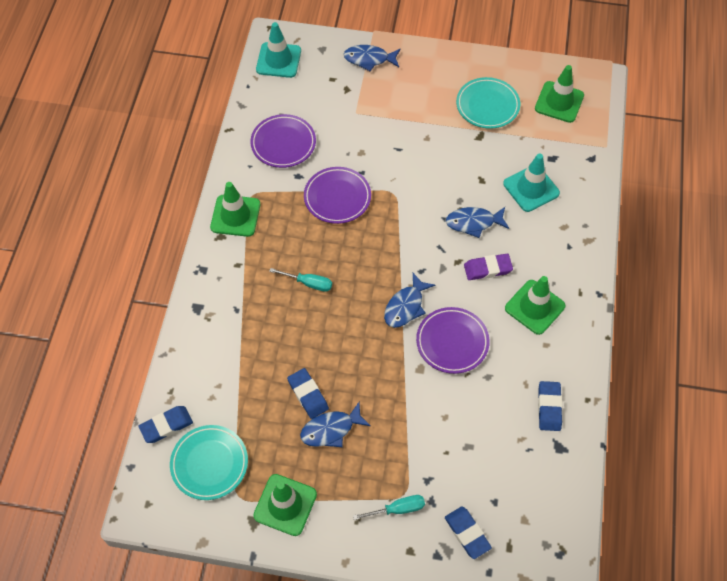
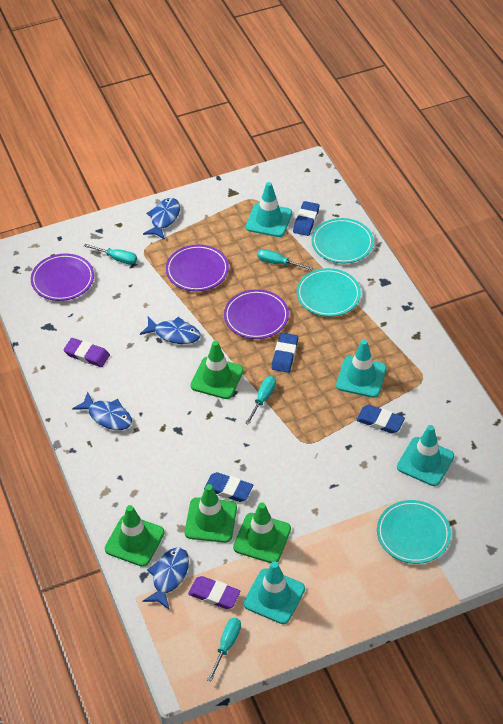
purple eraser: 1 -> 2
turquoise plate: 2 -> 3
turquoise screwdriver: 2 -> 4
turquoise traffic cone: 2 -> 4

